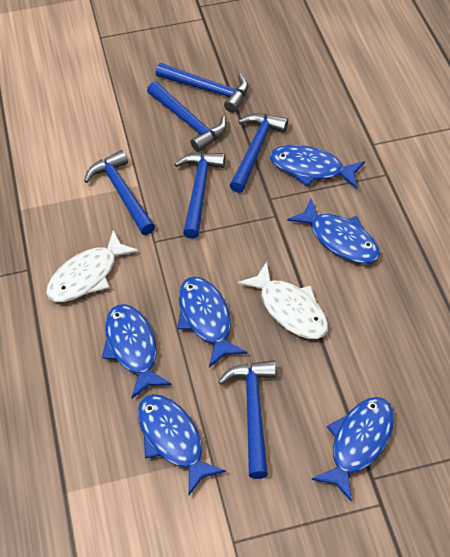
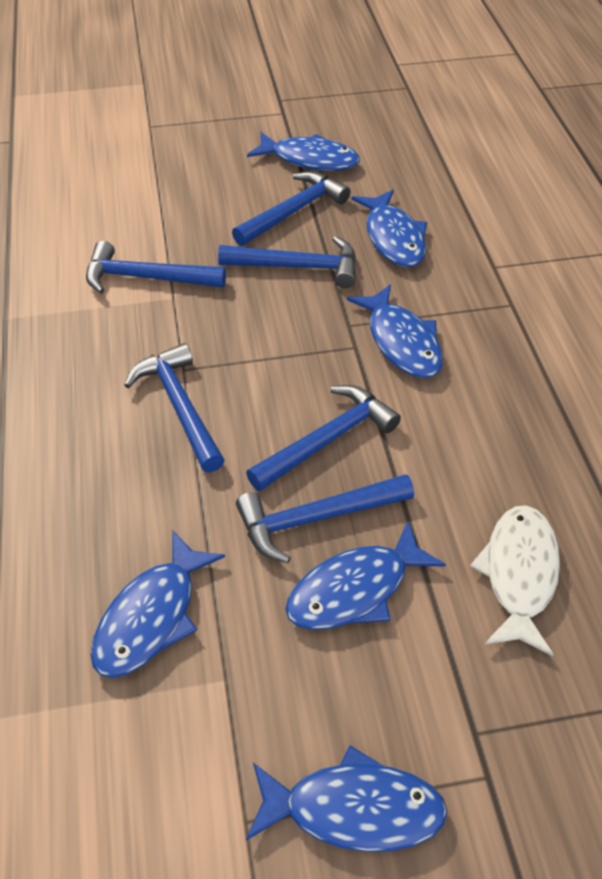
white fish: 2 -> 1

